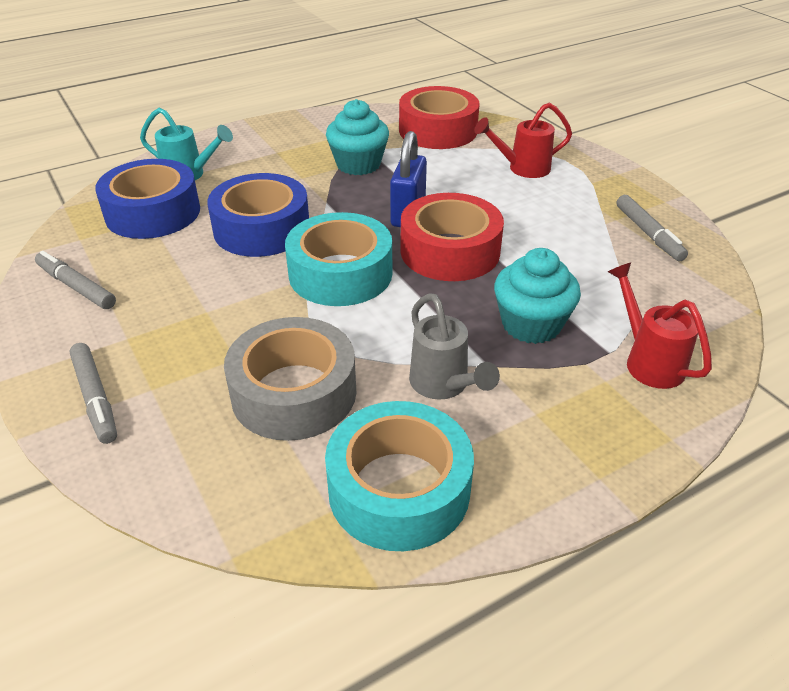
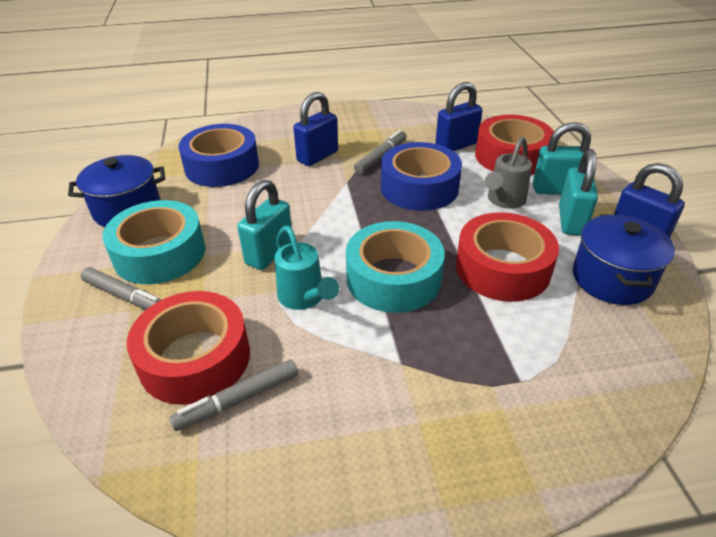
blue padlock: 1 -> 3
blue pot: 0 -> 2
grey tape: 1 -> 0
red tape: 2 -> 3
red watering can: 2 -> 0
turquoise cupcake: 2 -> 0
turquoise padlock: 0 -> 3

